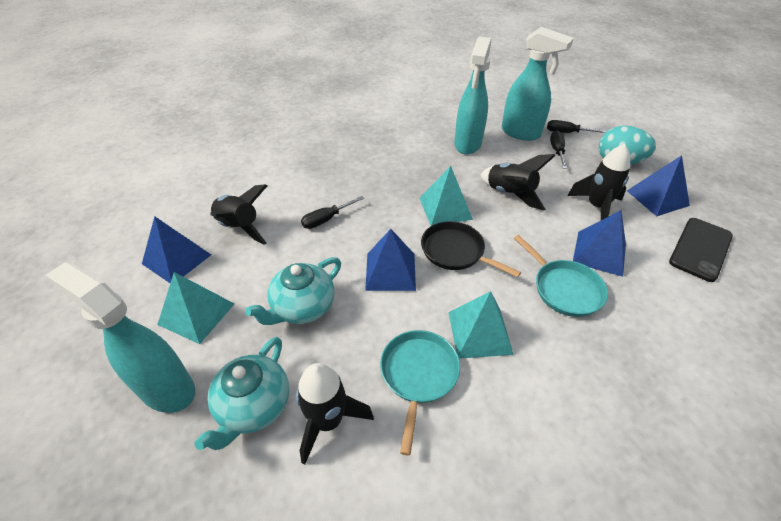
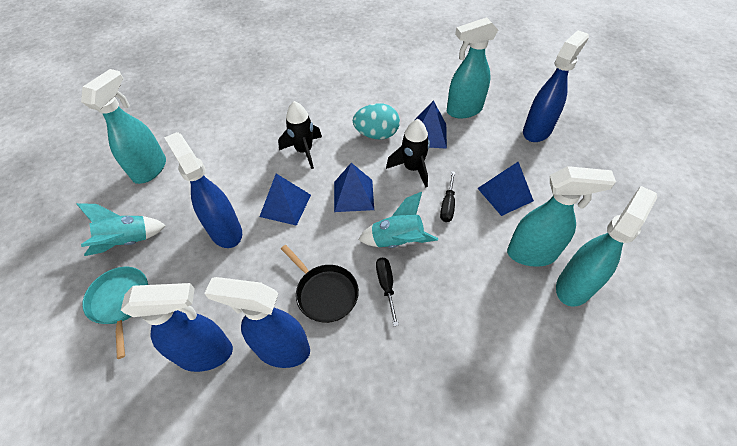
black phone: 1 -> 0
black rocket: 4 -> 2
black screwdriver: 3 -> 2
blue spray bottle: 0 -> 4
turquoise pan: 2 -> 1
turquoise pyramid: 3 -> 0
turquoise rocket: 0 -> 2
turquoise spray bottle: 3 -> 4
turquoise teapot: 2 -> 0

